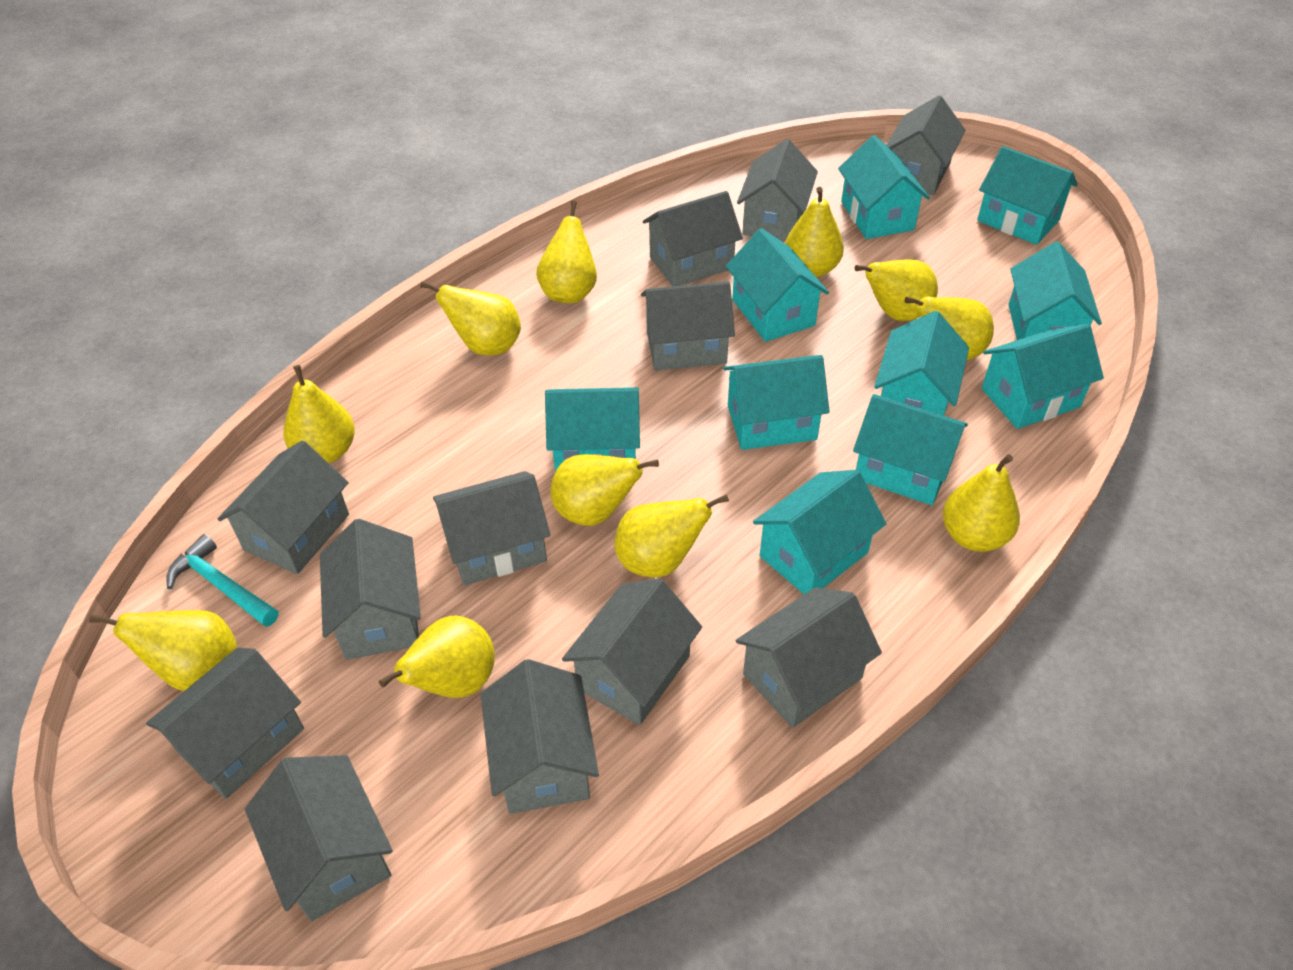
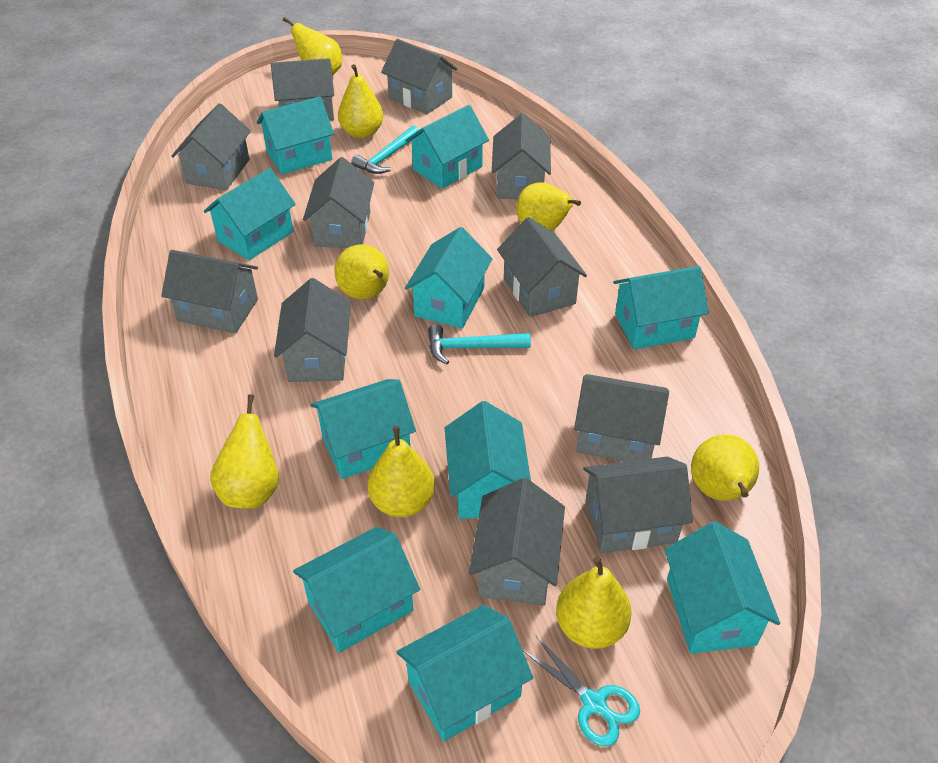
grey house: 12 -> 11
turquoise hammer: 1 -> 2
turquoise scissors: 0 -> 1
yellow pear: 11 -> 8

